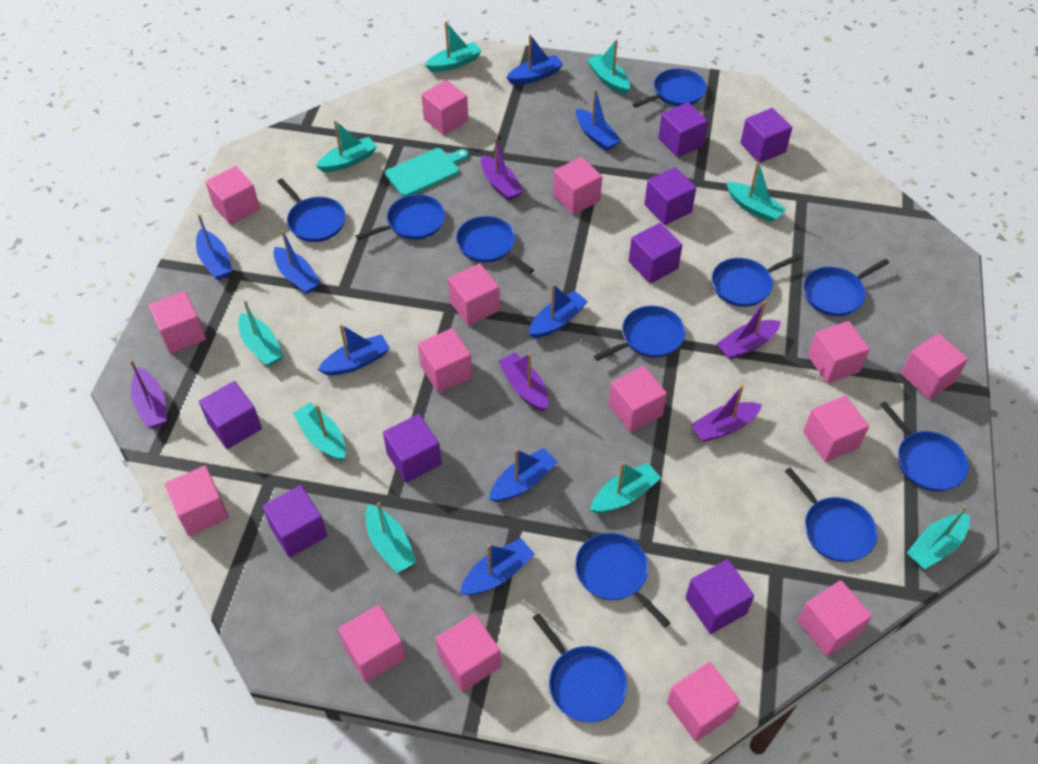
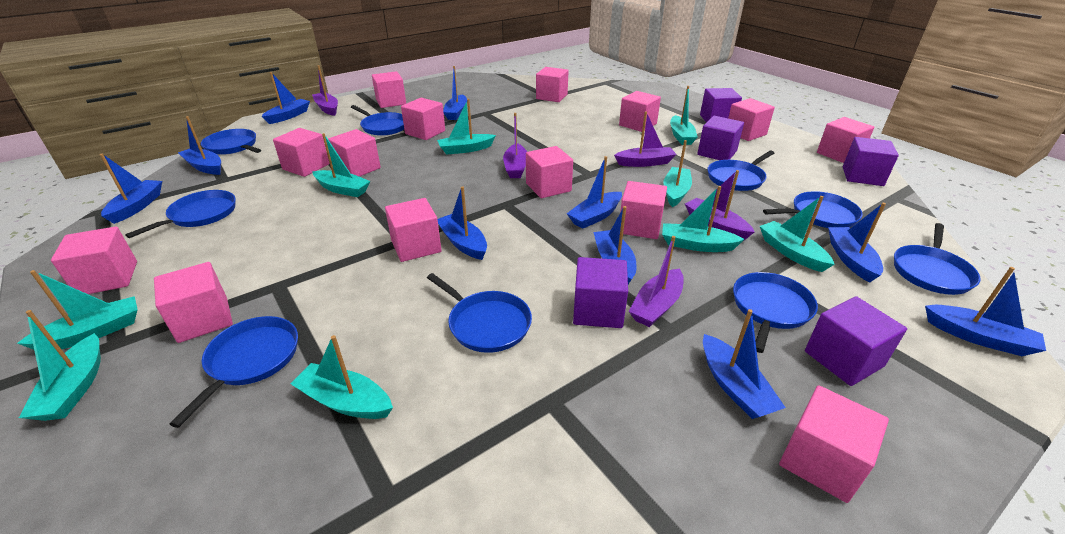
blue boat: 8 -> 10
blue pan: 11 -> 9
pink cube: 15 -> 14
purple cube: 8 -> 5
turquoise cutting board: 1 -> 0

